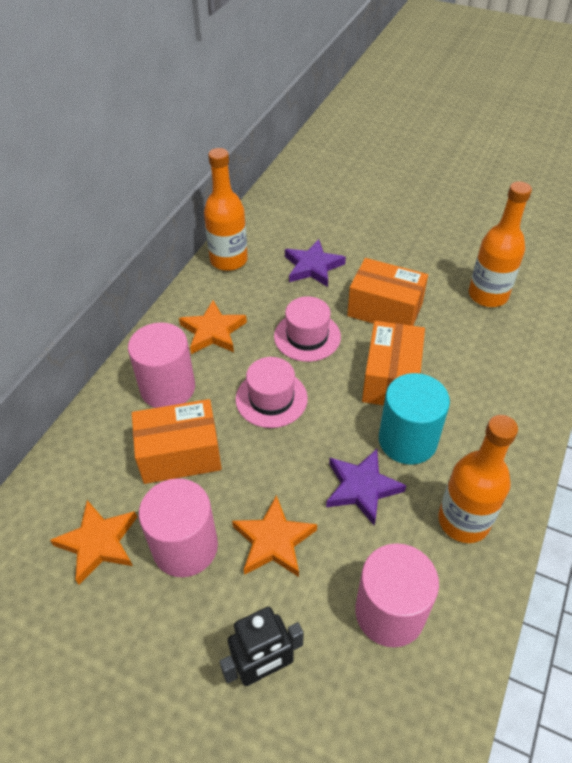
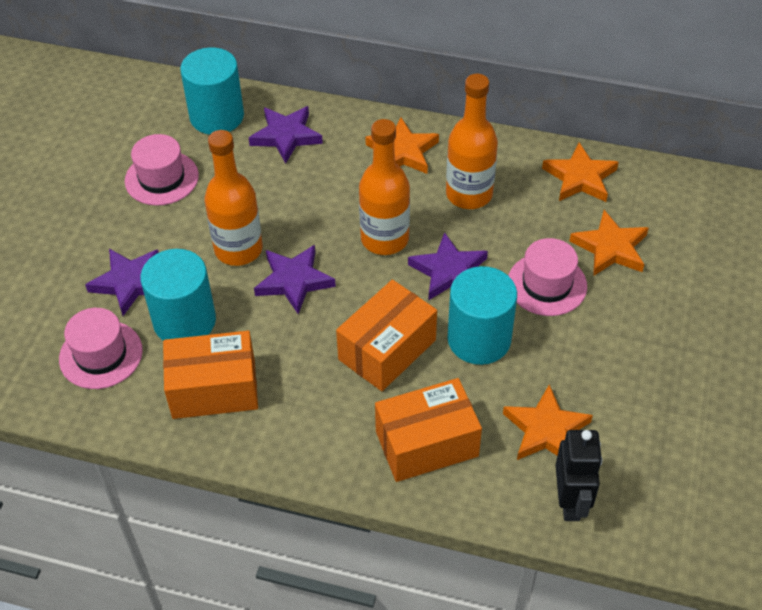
orange star: 3 -> 4
pink cylinder: 3 -> 0
pink hat: 2 -> 3
purple star: 2 -> 4
turquoise cylinder: 1 -> 3

